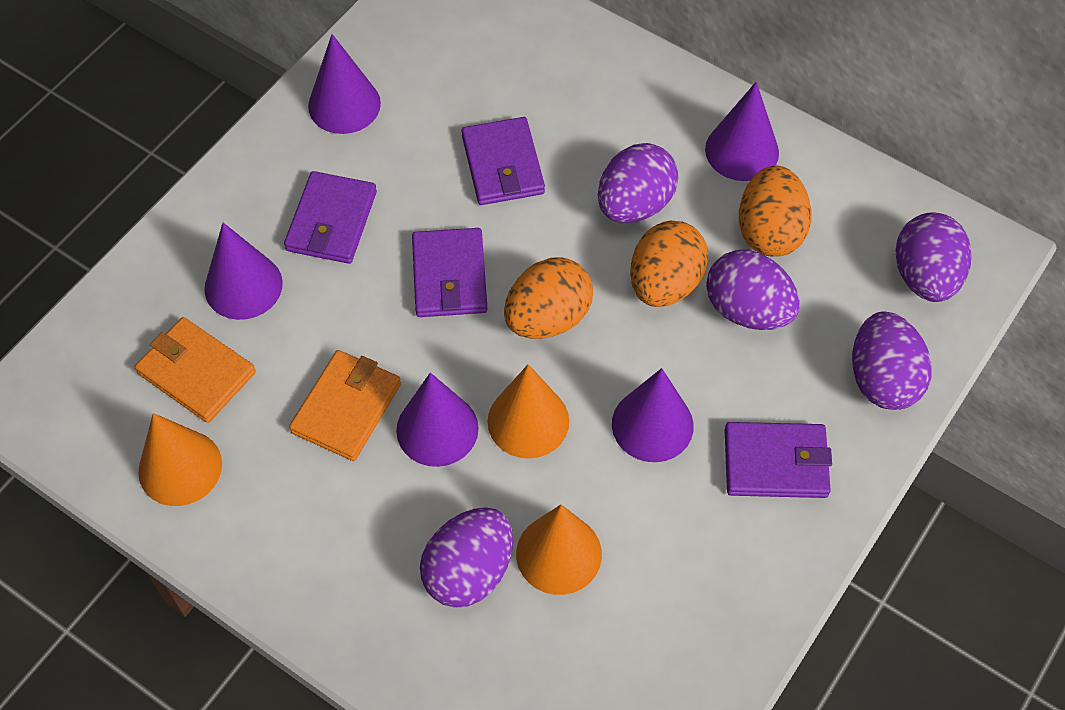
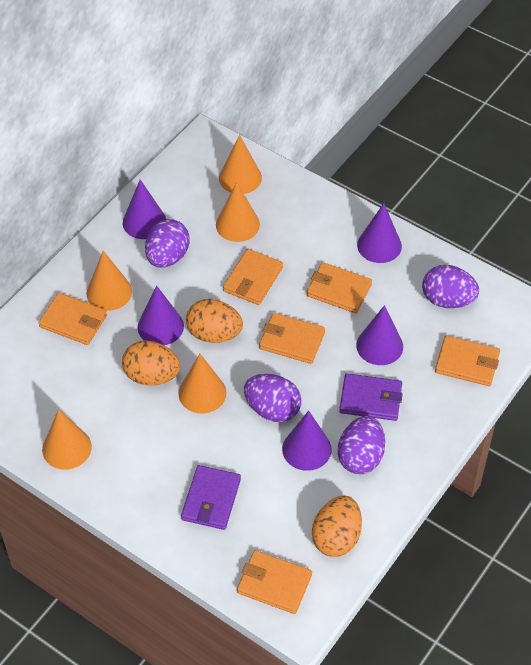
orange cone: 3 -> 5
orange wallet: 2 -> 6
purple egg: 5 -> 4
purple wallet: 4 -> 2

